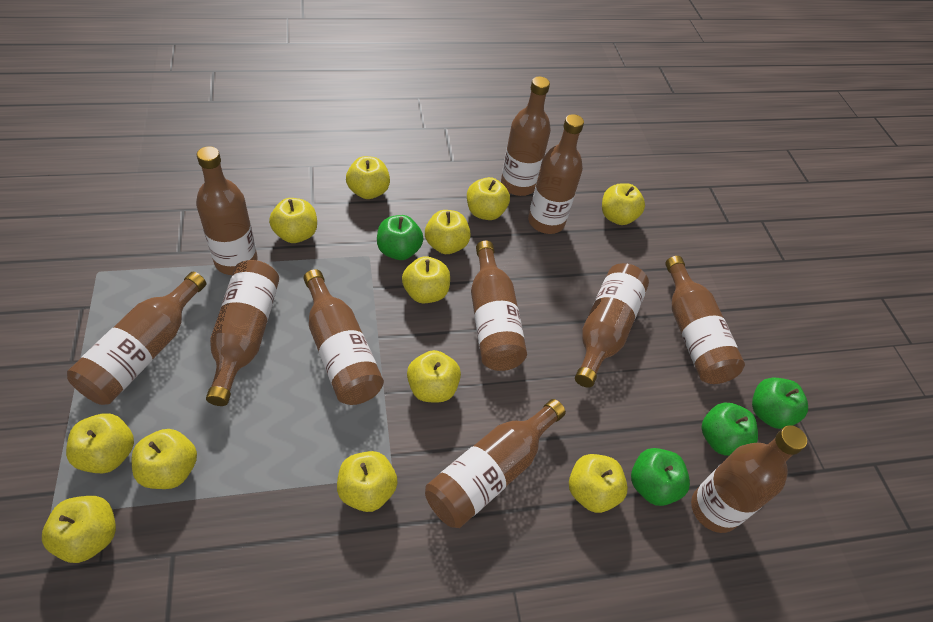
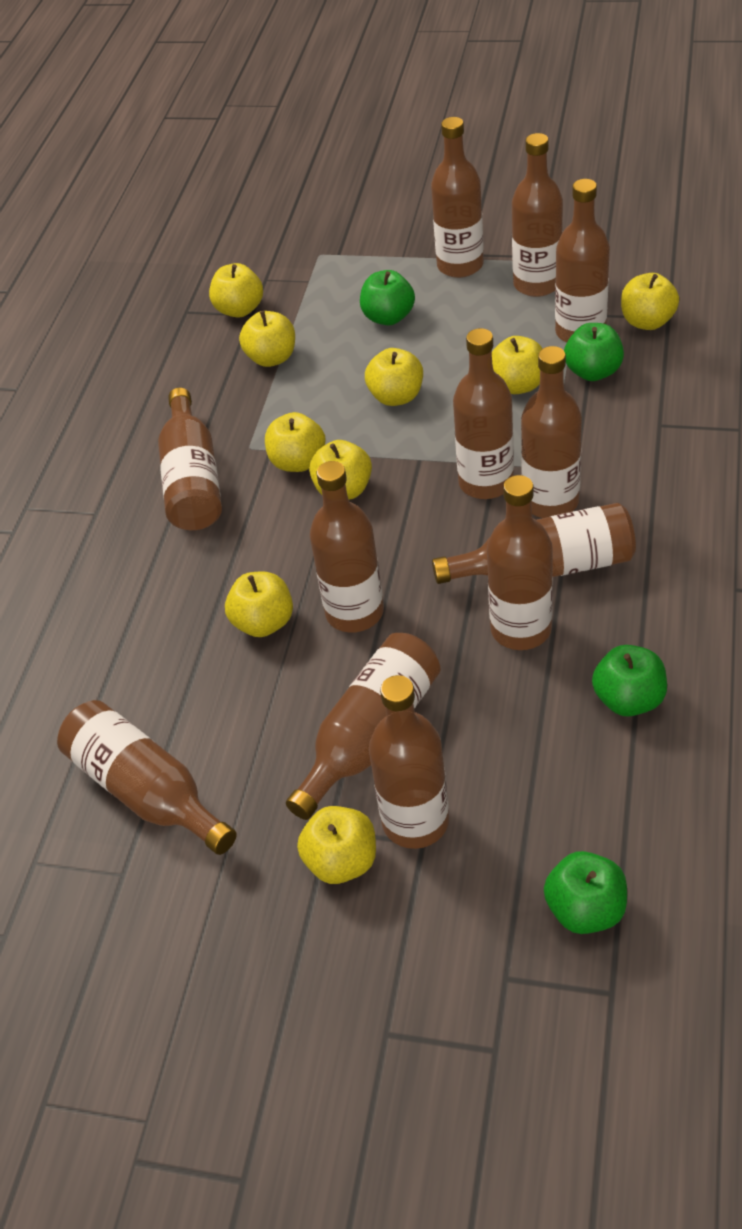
brown bottle: 11 -> 12
yellow apple: 12 -> 9

